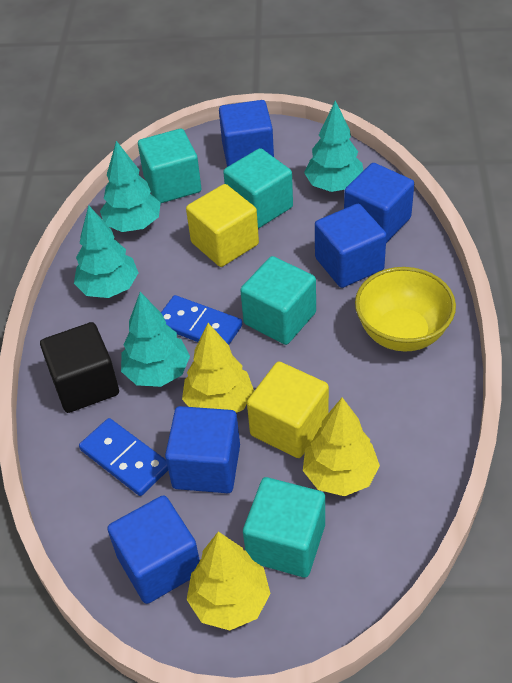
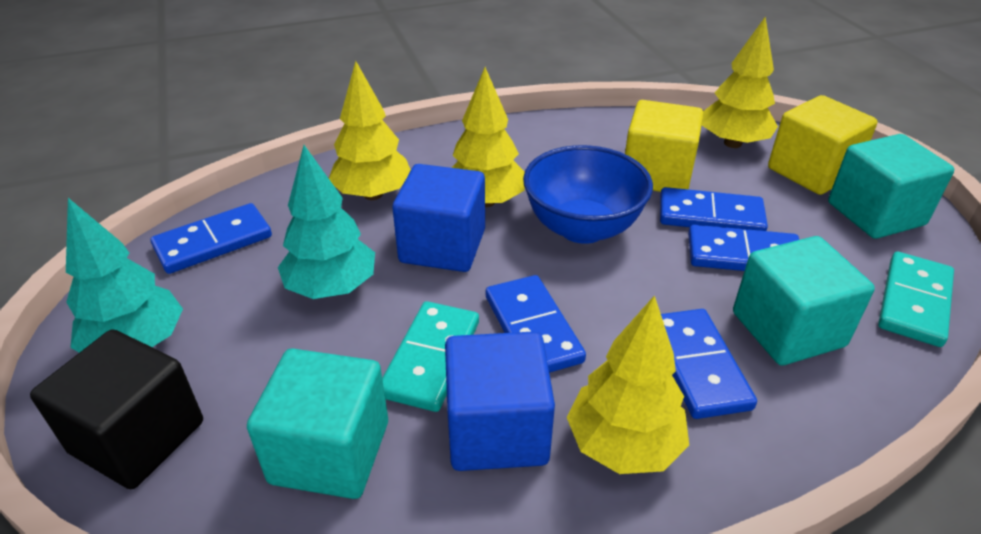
blue bowl: 0 -> 1
blue cube: 5 -> 2
blue domino: 2 -> 5
turquoise cube: 4 -> 3
turquoise domino: 0 -> 2
turquoise tree: 4 -> 2
yellow bowl: 1 -> 0
yellow tree: 3 -> 4

